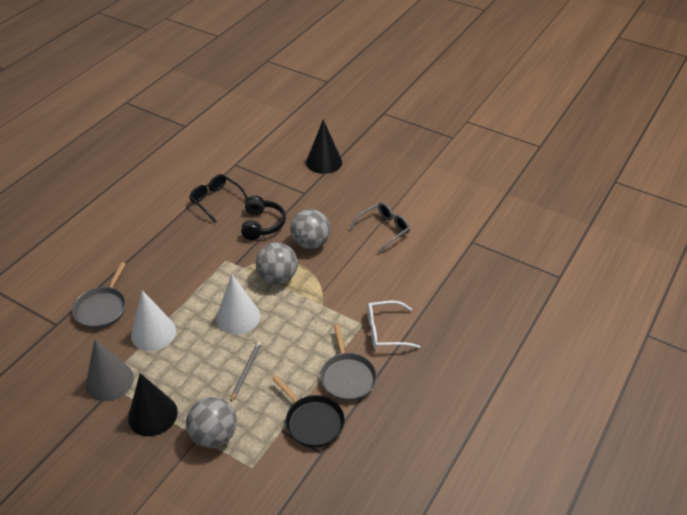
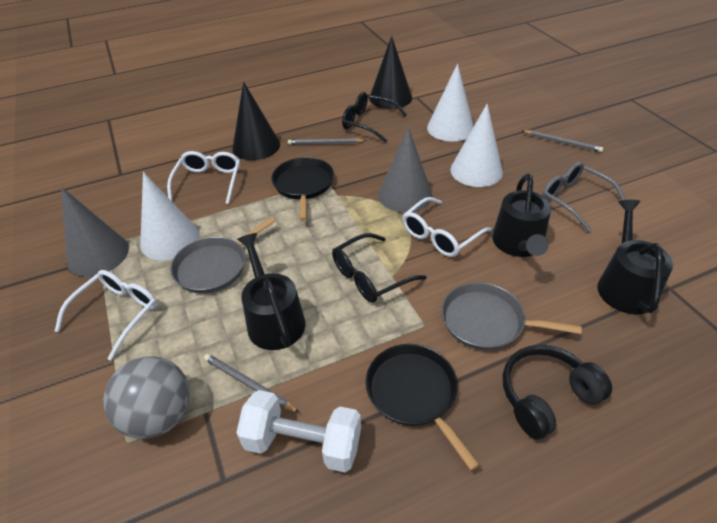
black glasses: 1 -> 2
black pan: 1 -> 2
black watering can: 0 -> 3
grey ball: 3 -> 1
grey cone: 1 -> 2
grey pencil: 1 -> 3
white cone: 2 -> 3
white dumbbell: 0 -> 1
white glasses: 1 -> 3

